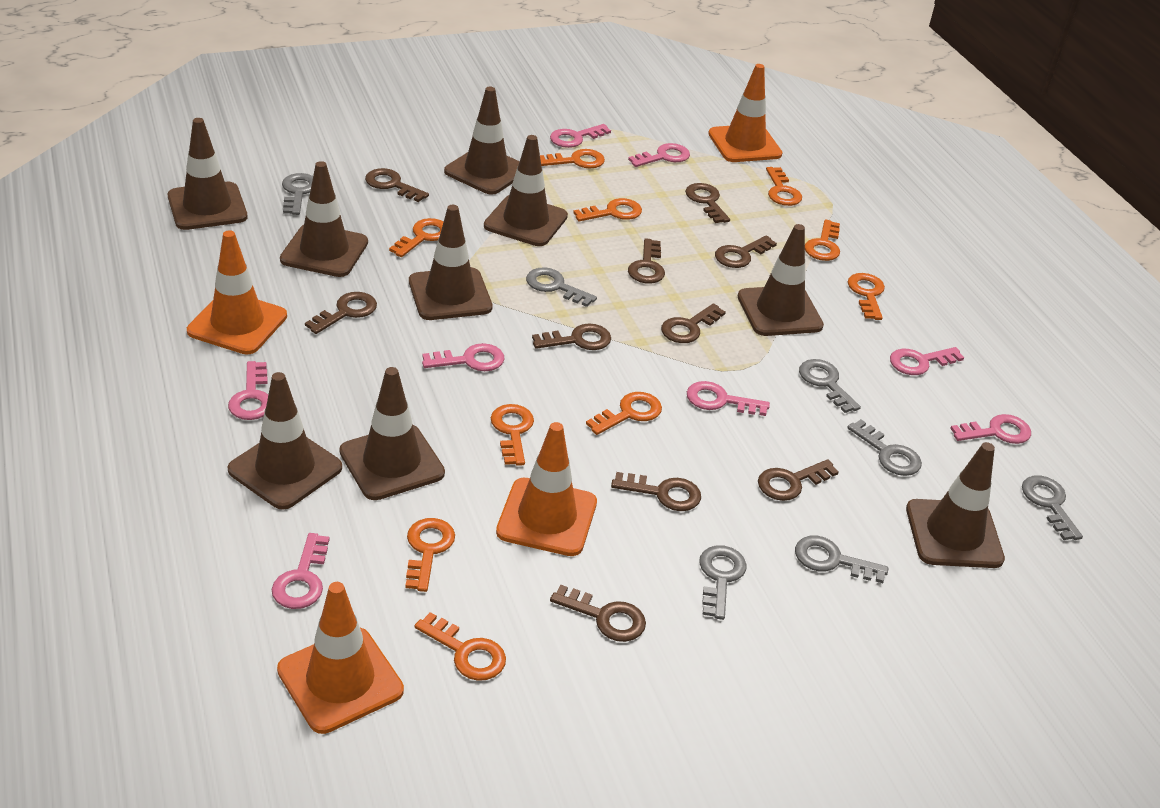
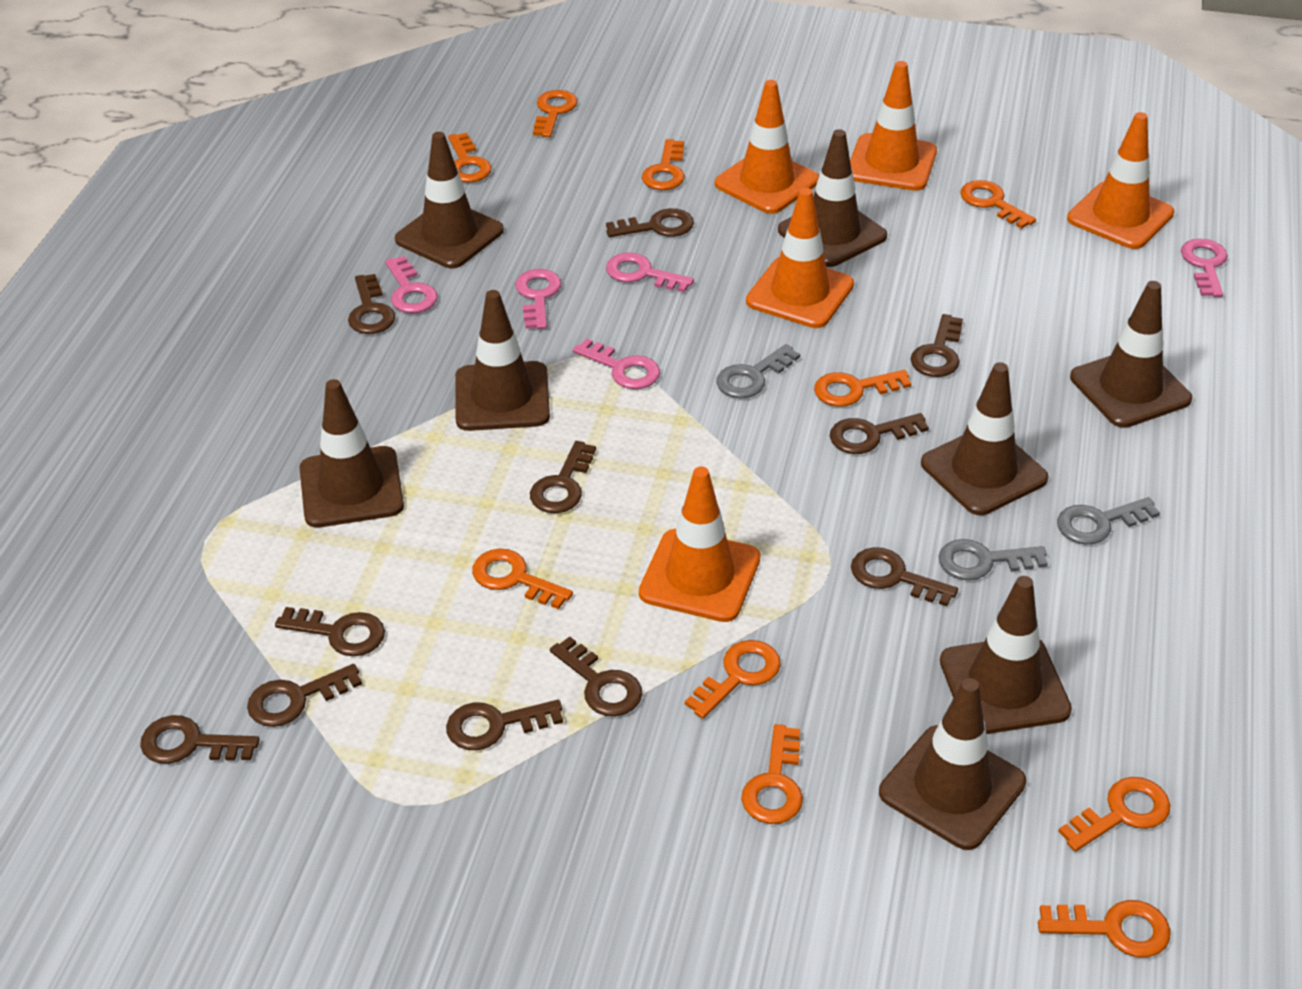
brown key: 10 -> 11
brown traffic cone: 9 -> 8
grey key: 7 -> 3
orange traffic cone: 4 -> 5
pink key: 8 -> 5

